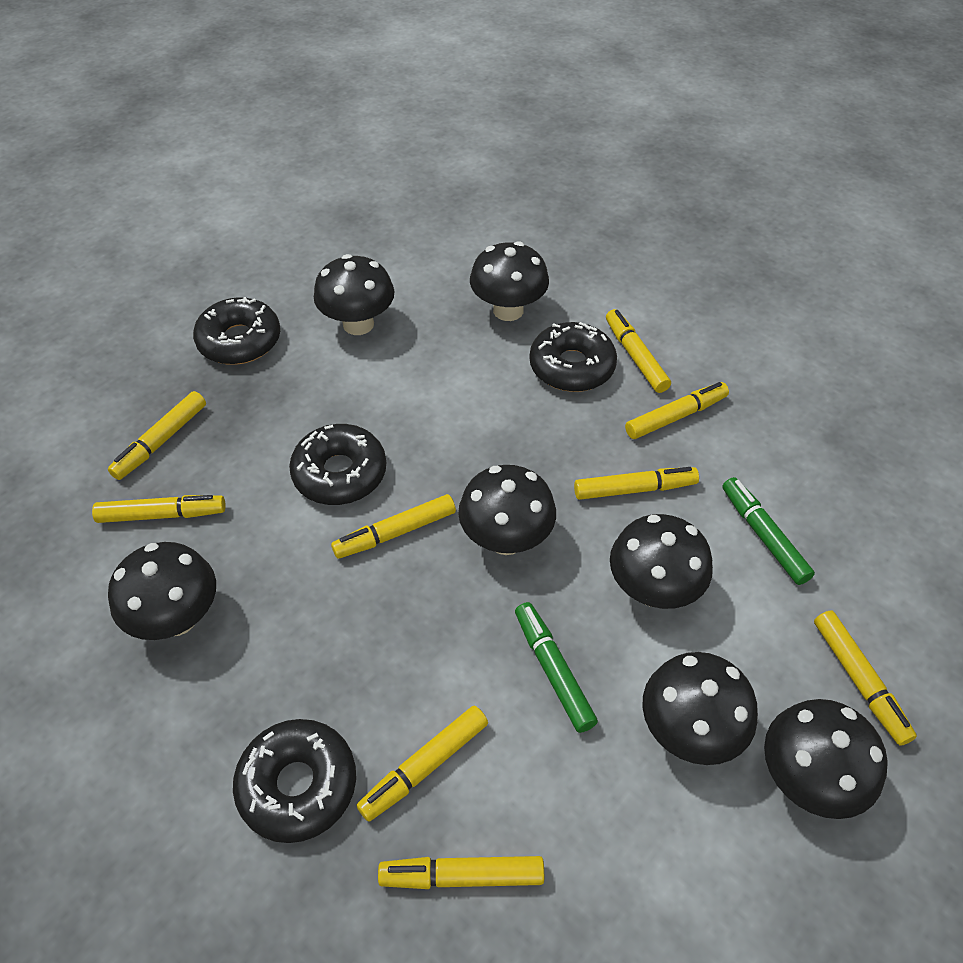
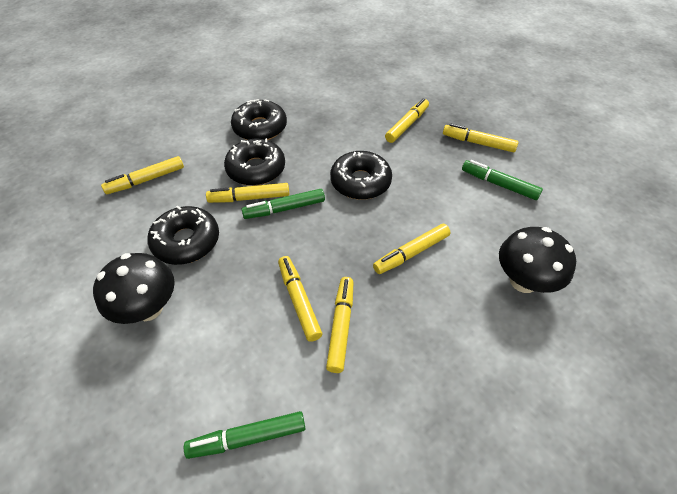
black mushroom: 7 -> 2
green marker: 2 -> 3
yellow marker: 9 -> 7

